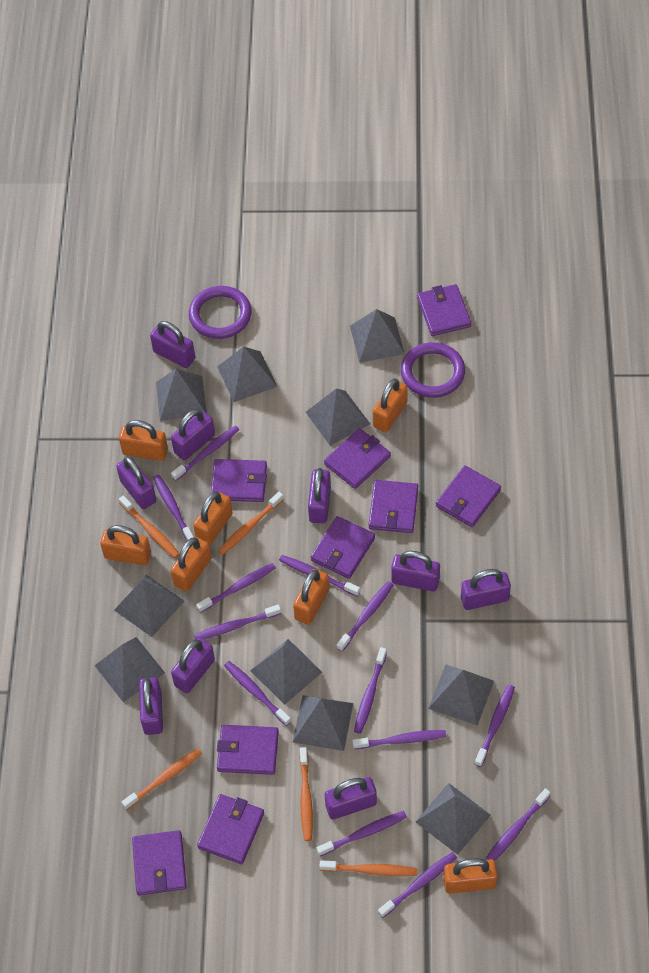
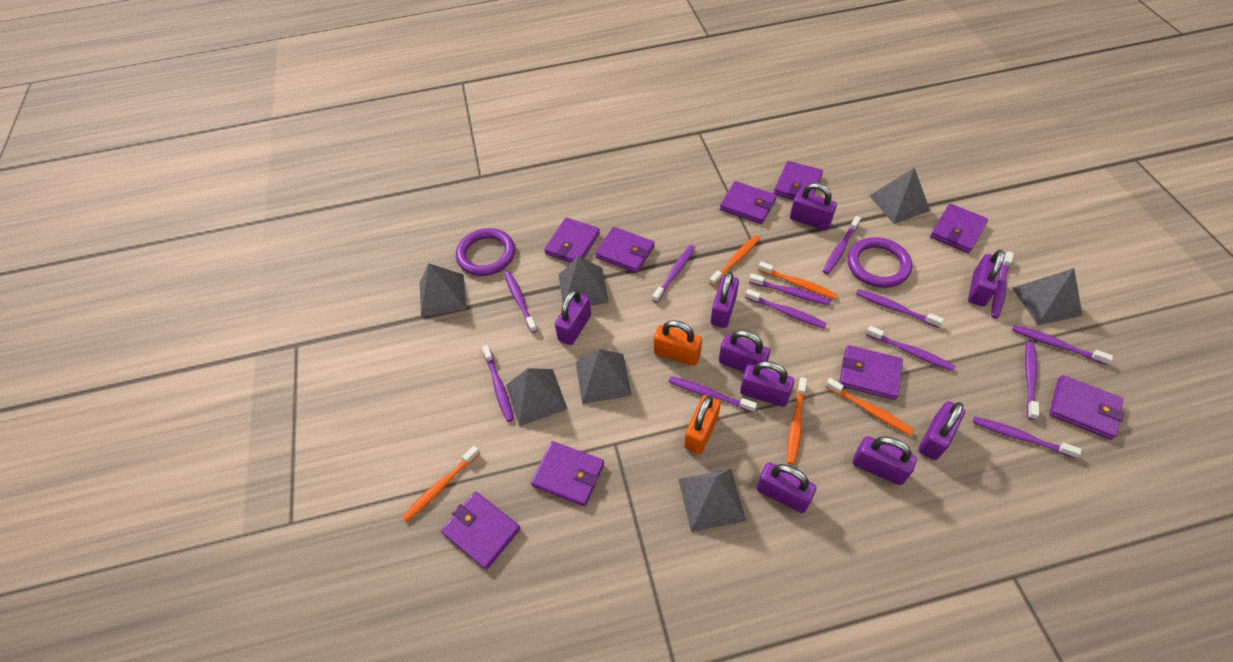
grey pyramid: 10 -> 7
orange padlock: 7 -> 2

